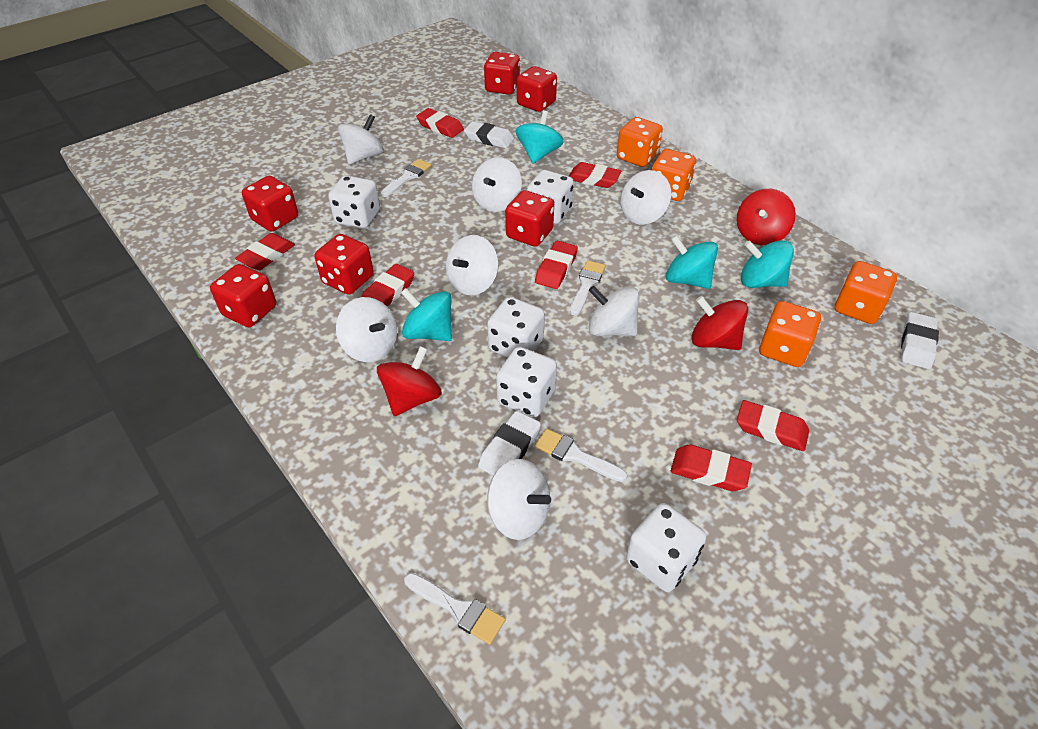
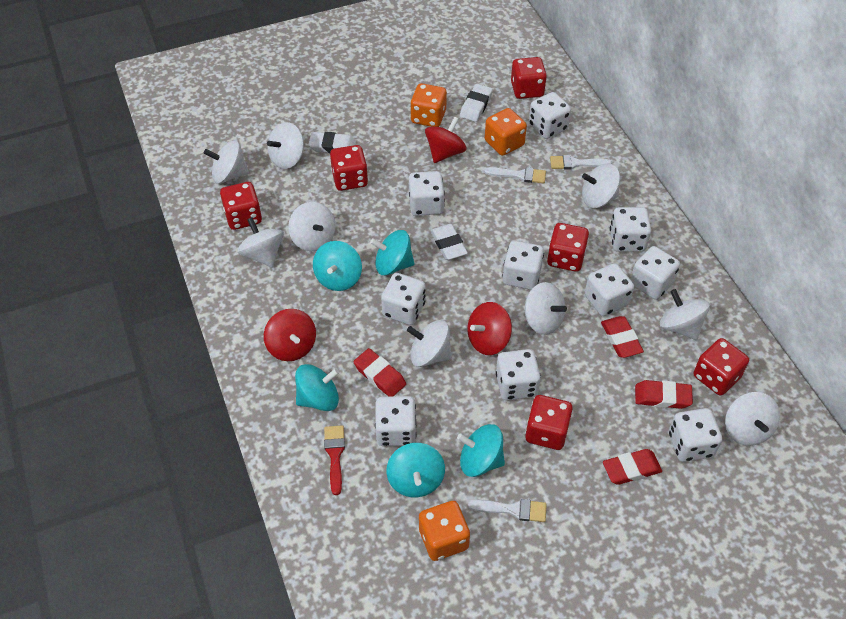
orange dice: 4 -> 3
red brush: 0 -> 1
red eraser: 7 -> 4
turquoise spinning top: 4 -> 5
white brush: 4 -> 3
white dice: 5 -> 10
white spinning top: 7 -> 9

